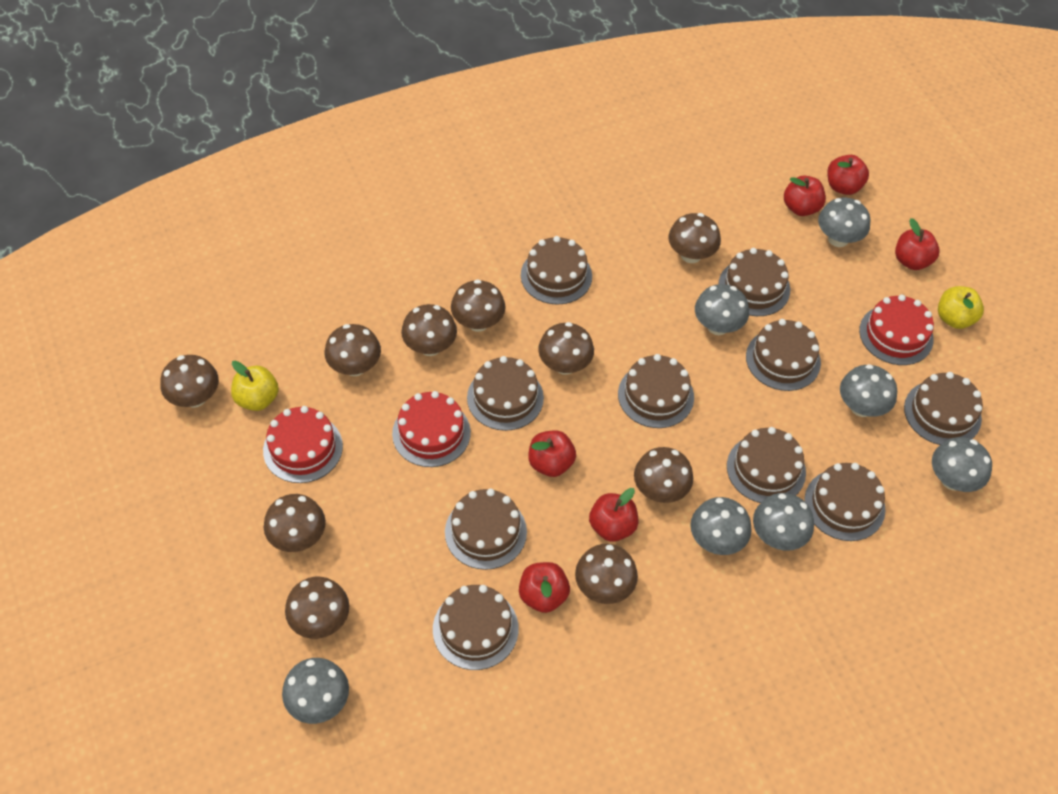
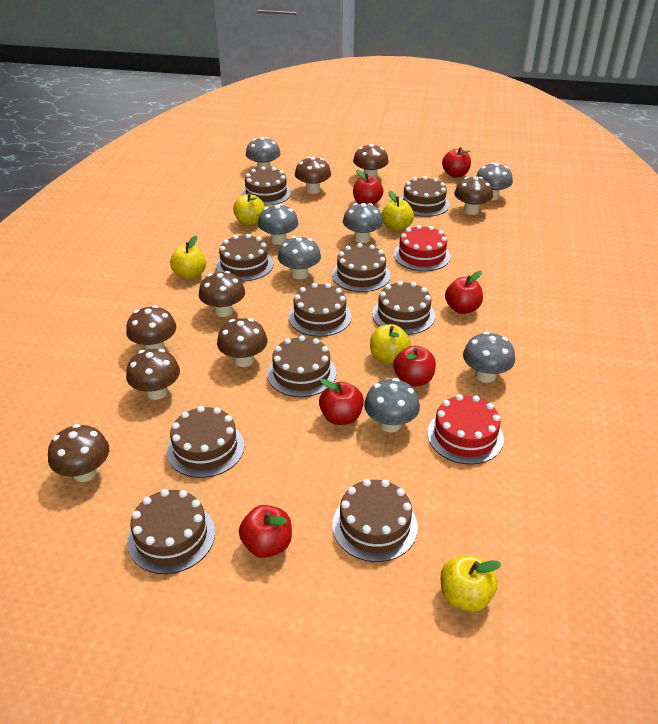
brown mushroom: 10 -> 8
red cake: 3 -> 2
yellow apple: 2 -> 5

